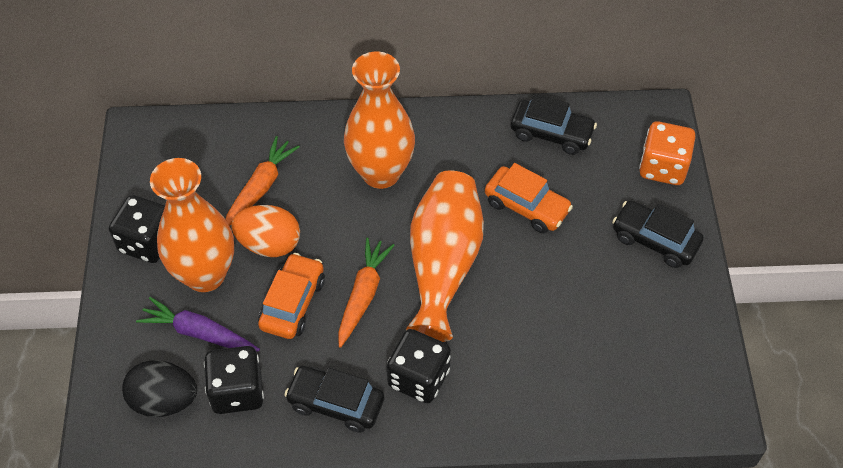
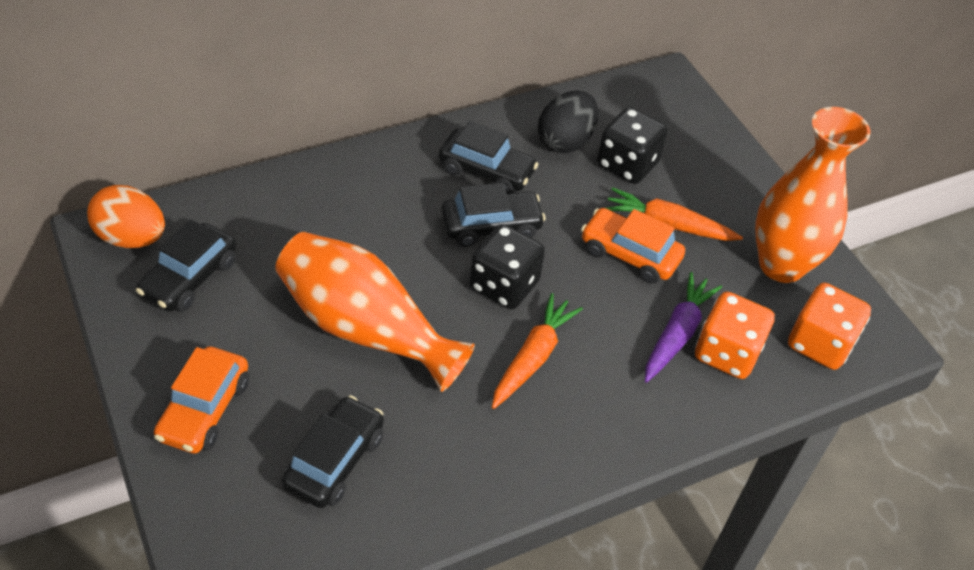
black car: 3 -> 4
black dice: 3 -> 2
orange dice: 1 -> 2
orange vase: 3 -> 2

